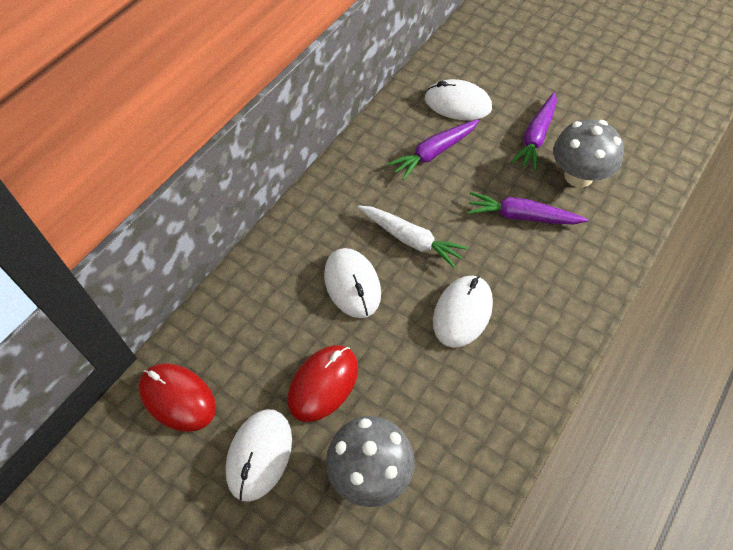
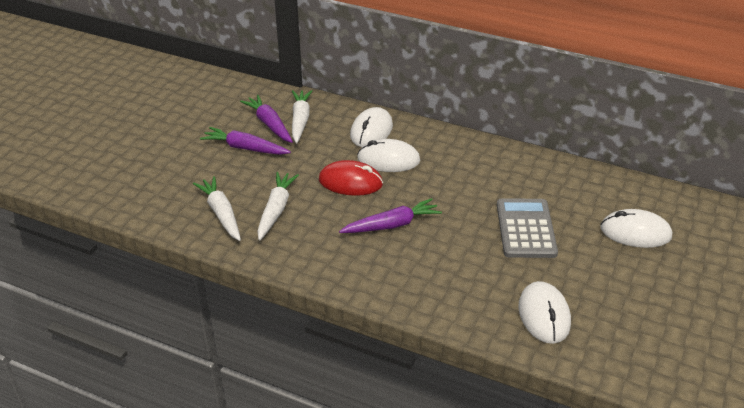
grey calculator: 0 -> 1
grey mushroom: 2 -> 0
red mouse: 2 -> 1
white carrot: 1 -> 3

